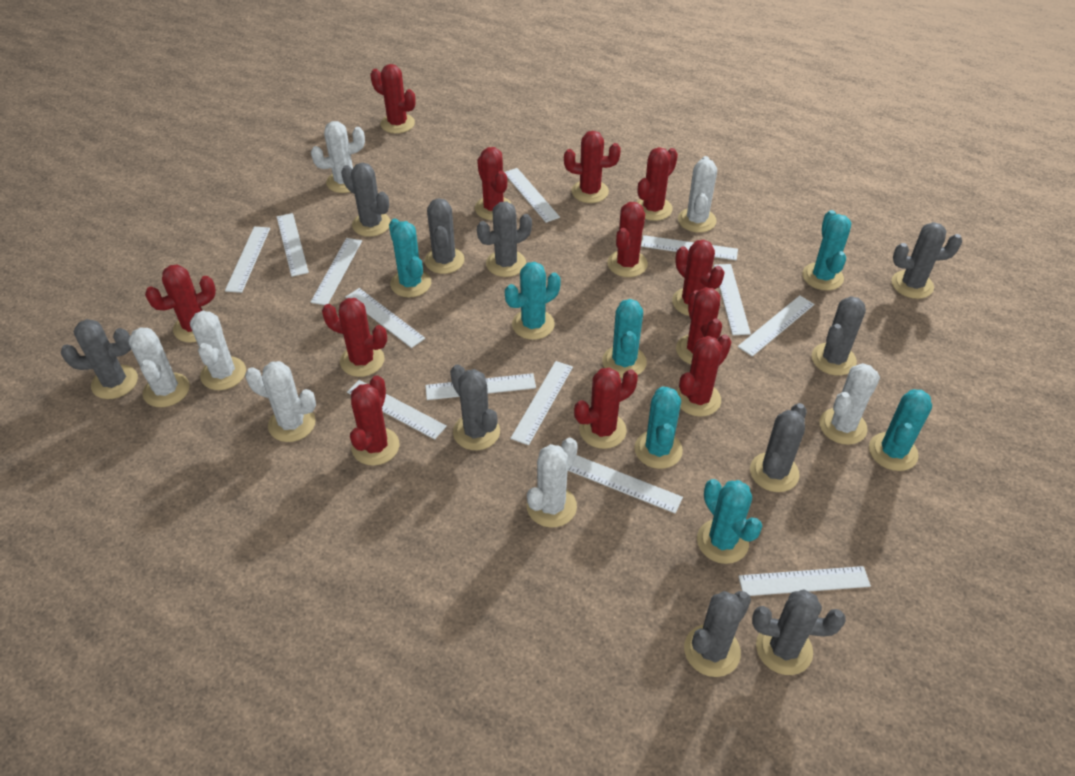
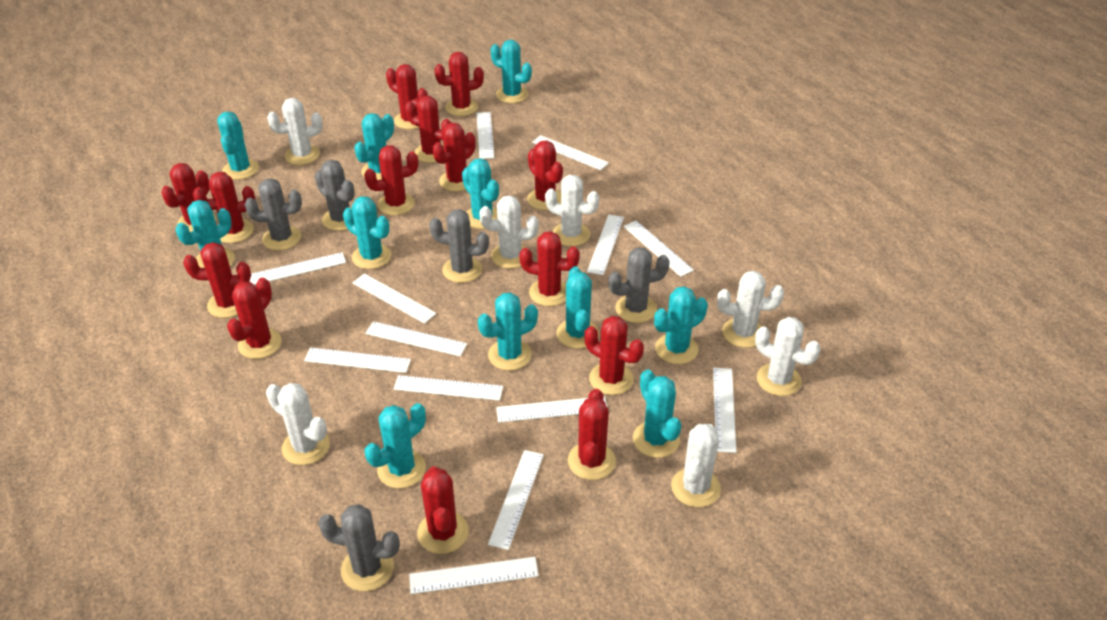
grey cactus: 10 -> 5
red cactus: 12 -> 14
turquoise cactus: 7 -> 11

